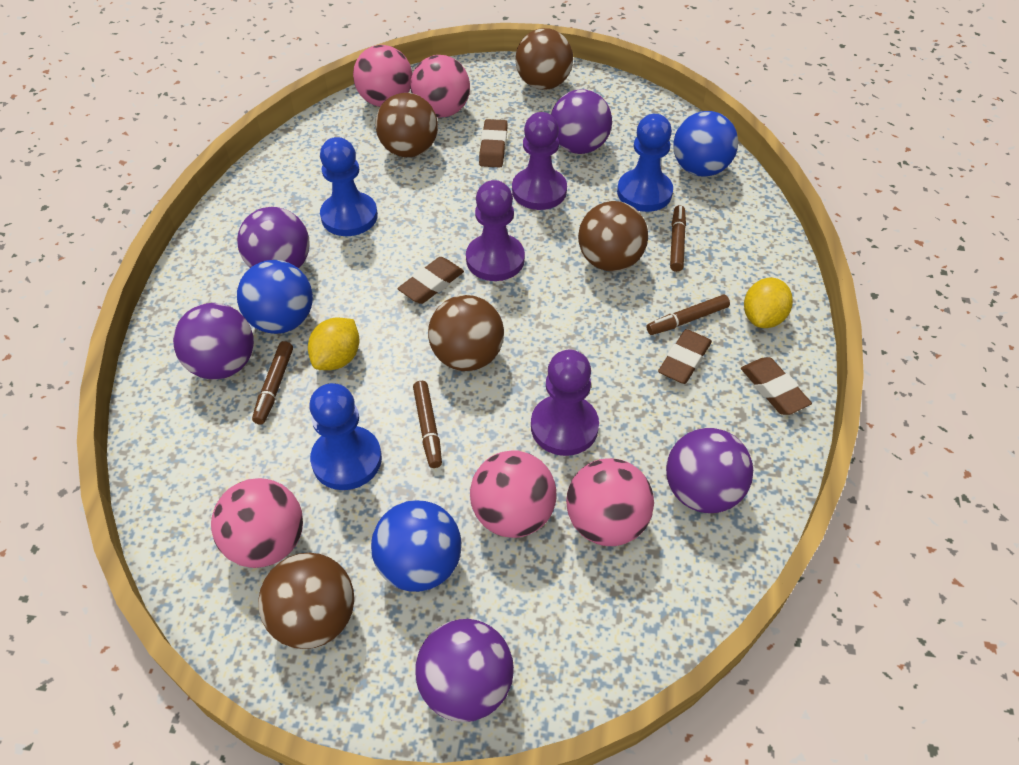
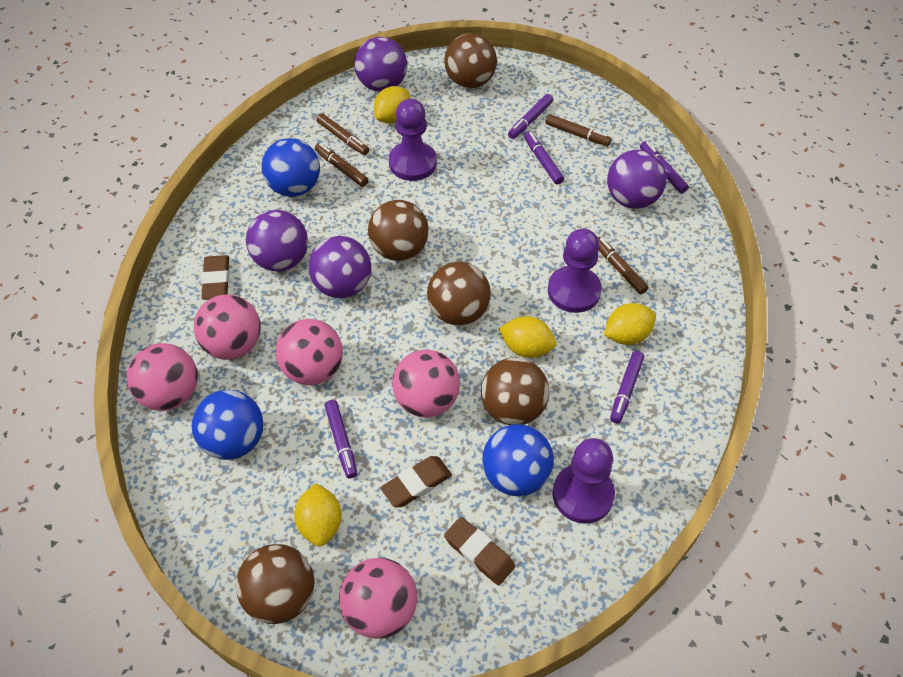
blue pawn: 3 -> 0
brown eraser: 4 -> 3
purple ball: 5 -> 4
purple marker: 0 -> 5
yellow lemon: 2 -> 4

